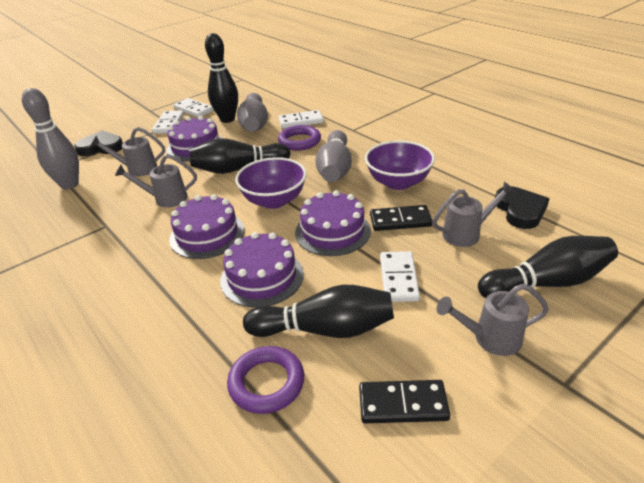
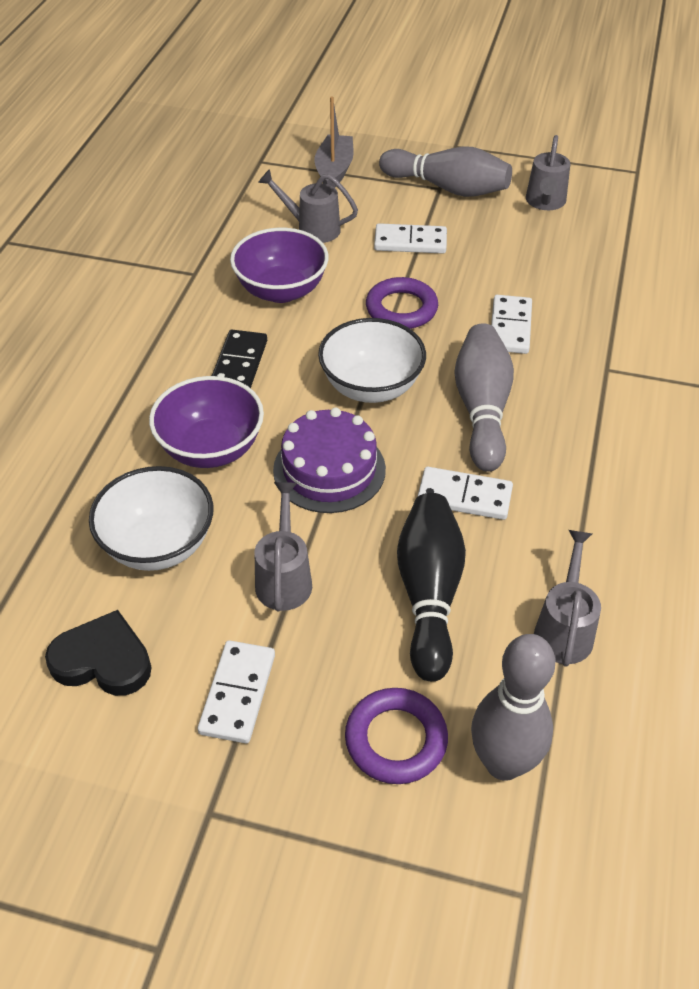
black bowling pin: 4 -> 1
black domino: 2 -> 1
black heart: 2 -> 1
grey boat: 0 -> 1
purple cake: 4 -> 1
white bowl: 0 -> 2

